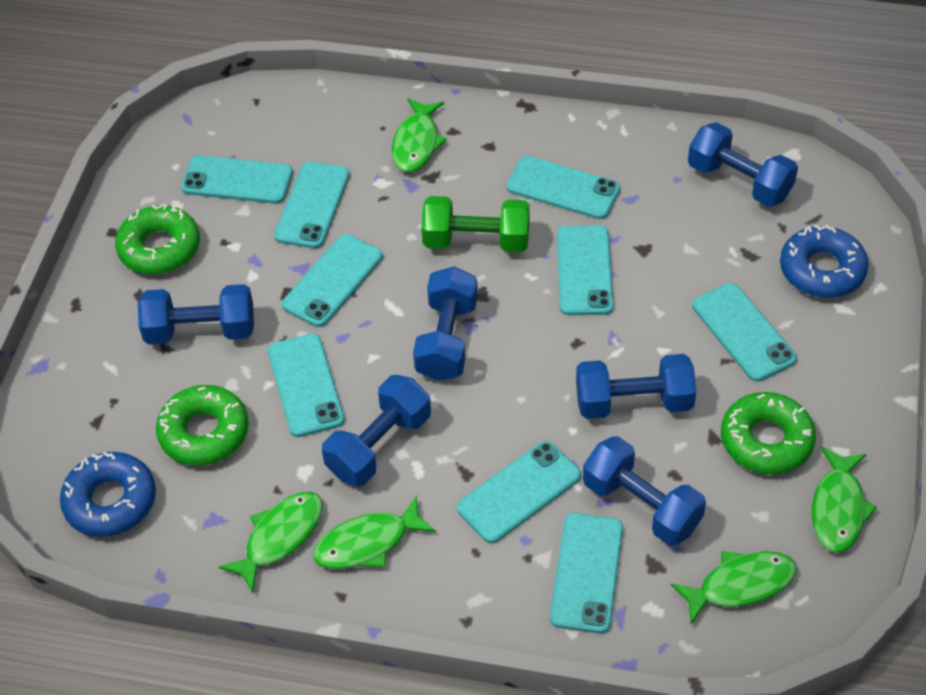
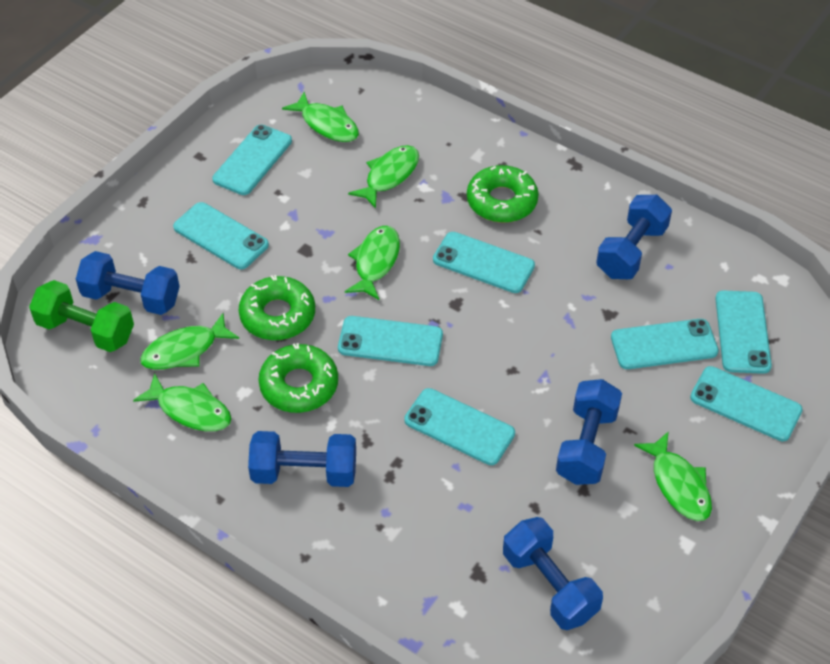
blue donut: 2 -> 0
blue dumbbell: 6 -> 5
green fish: 5 -> 6
turquoise phone: 9 -> 8

